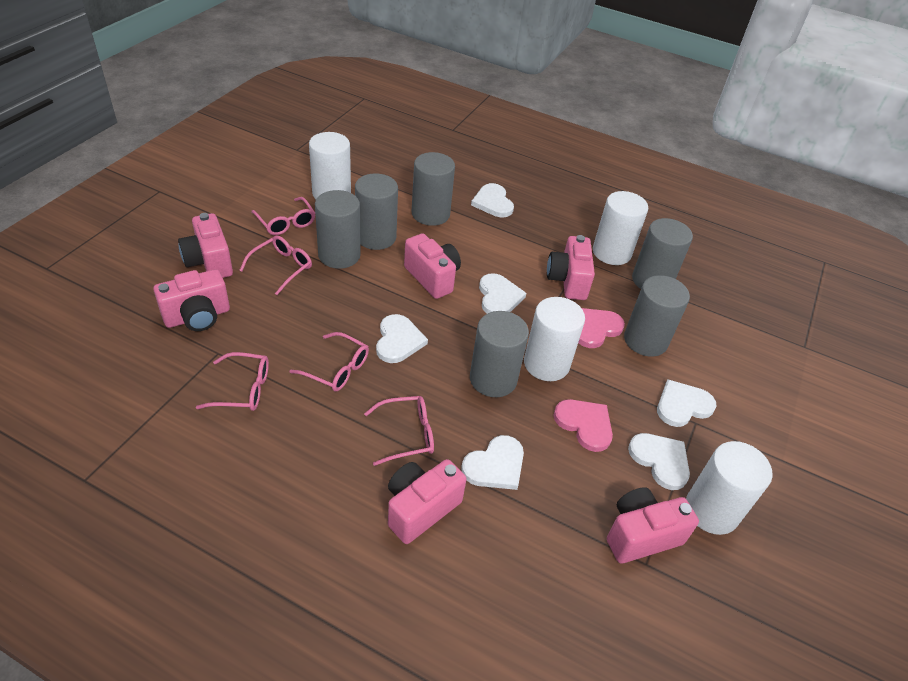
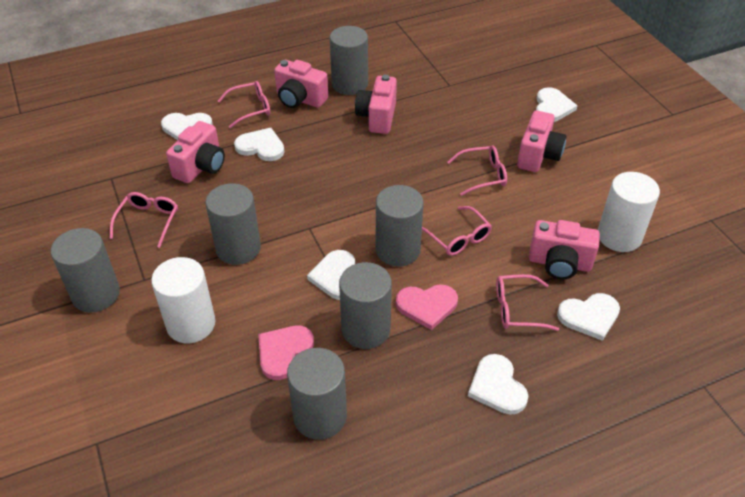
pink camera: 6 -> 5
white cylinder: 4 -> 2

